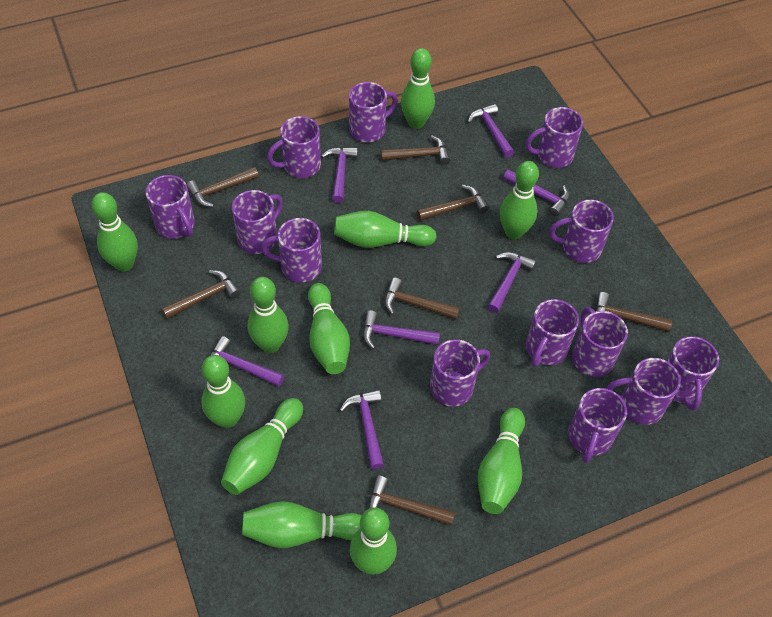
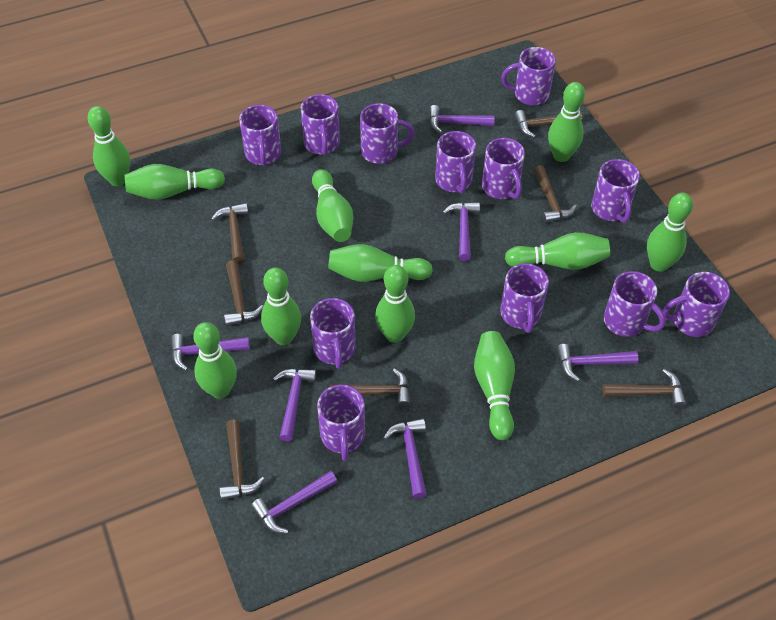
purple mug: 13 -> 12

